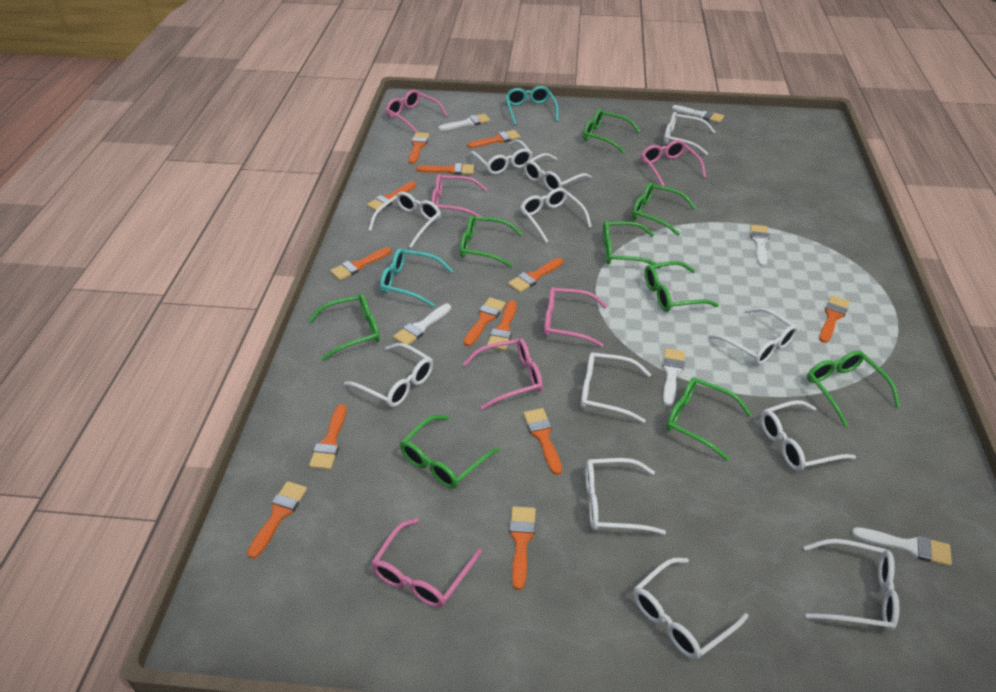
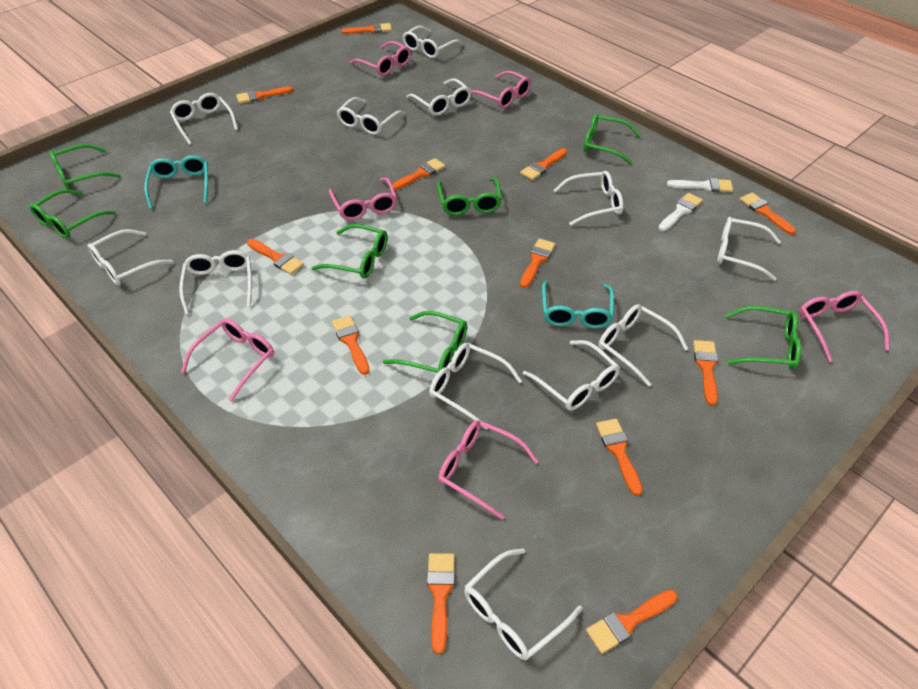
green glasses: 9 -> 7
orange brush: 13 -> 12
white brush: 6 -> 2

